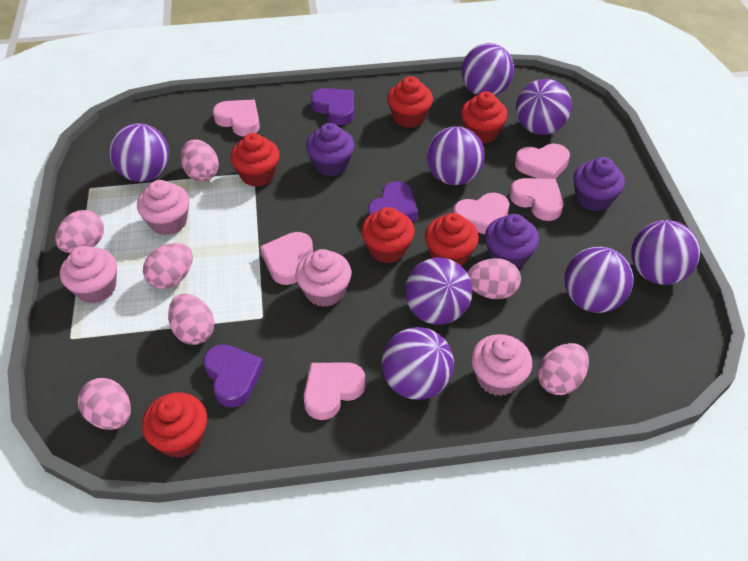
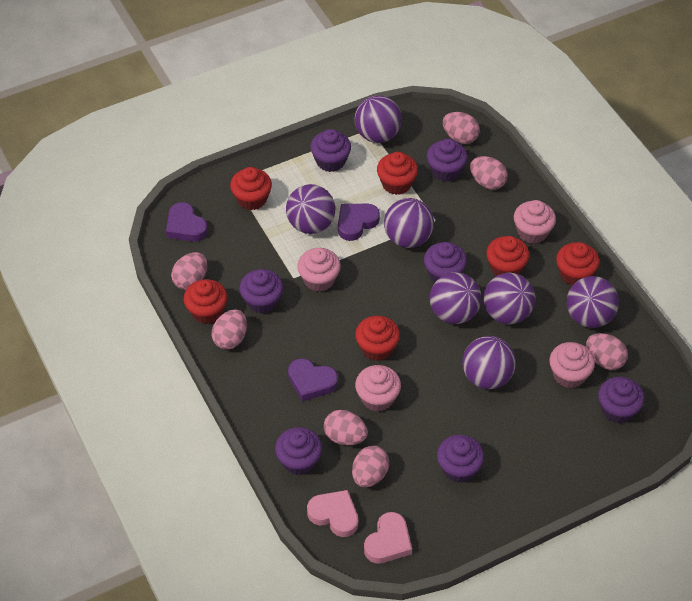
pink heart: 6 -> 2
purple ball: 8 -> 7
purple cupcake: 3 -> 7

